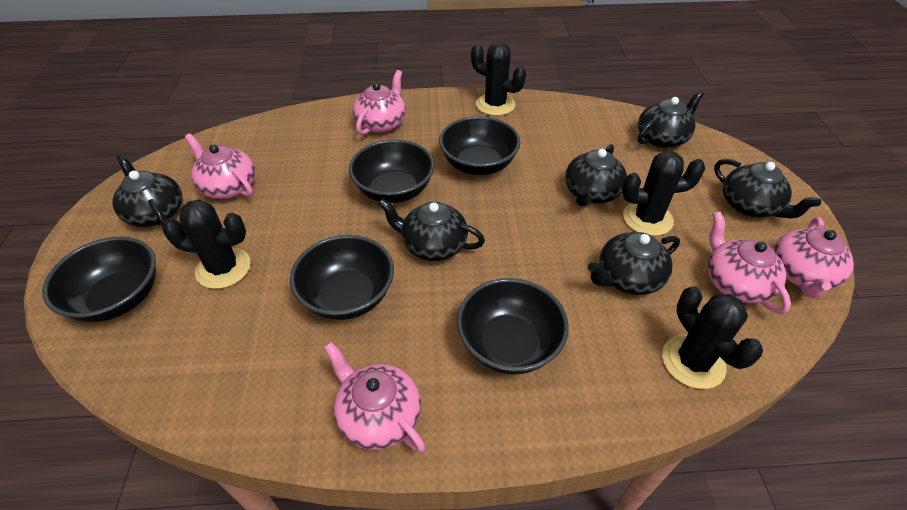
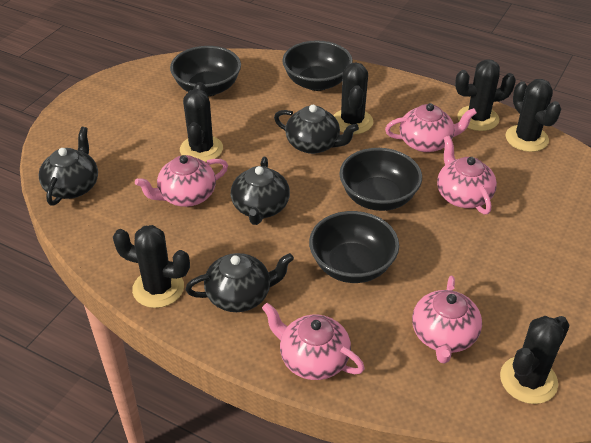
black bowl: 5 -> 4
black cactus: 4 -> 6
black teapot: 6 -> 4

